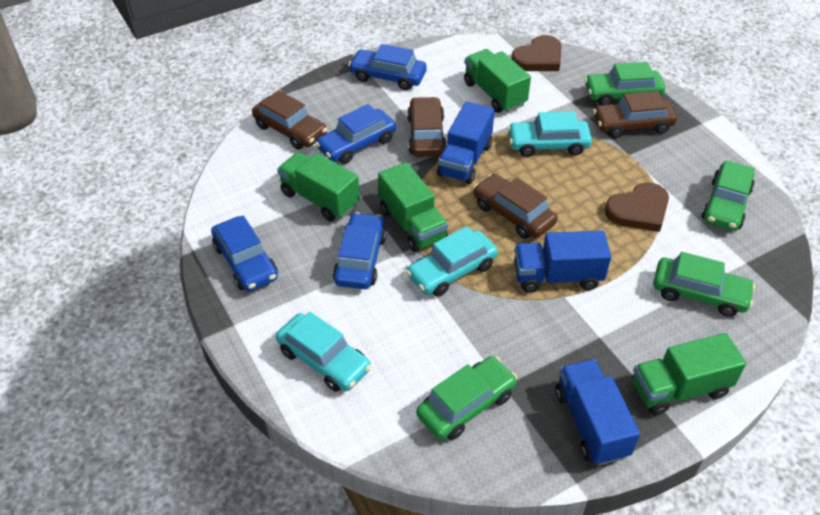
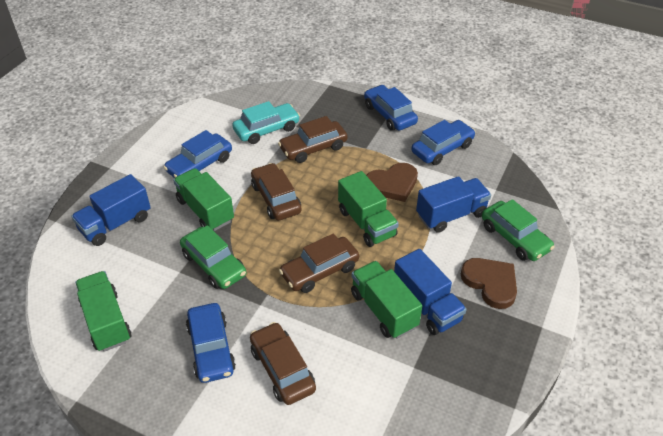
green car: 4 -> 2
turquoise car: 3 -> 1

